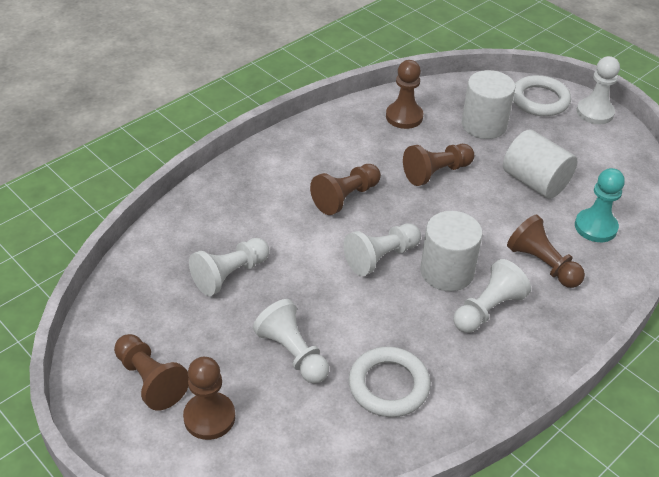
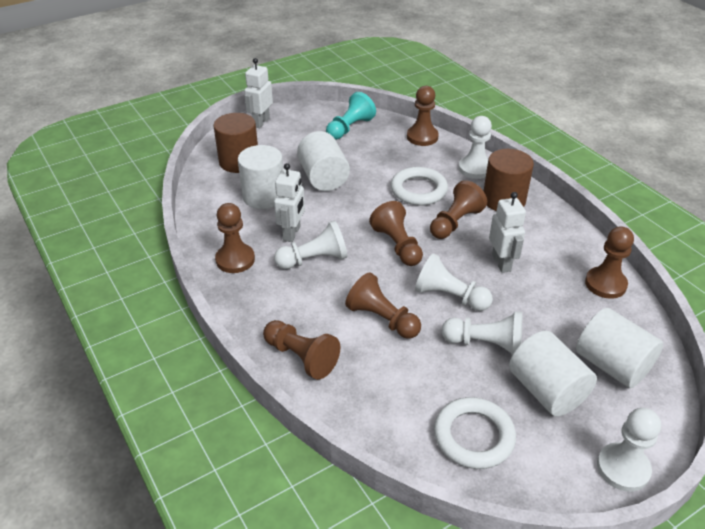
brown cylinder: 0 -> 2
brown pawn: 6 -> 7
white cylinder: 3 -> 4
white robot: 0 -> 3

